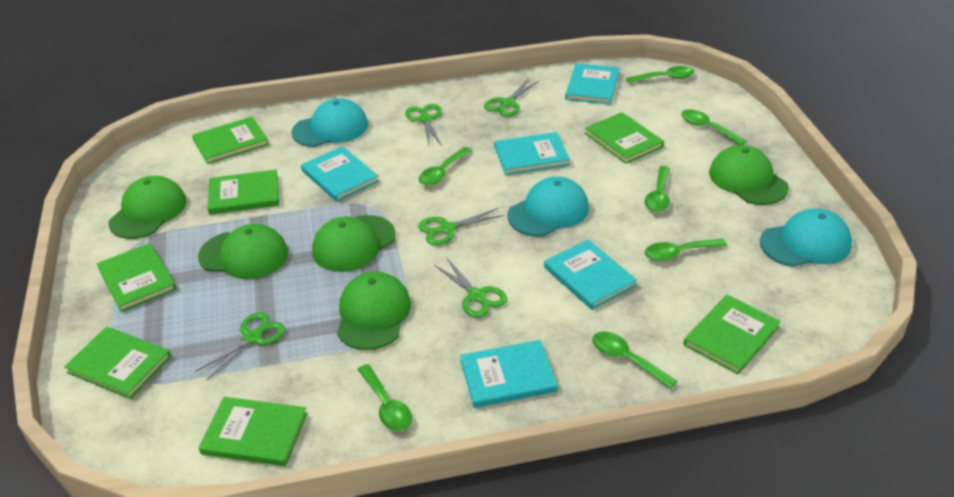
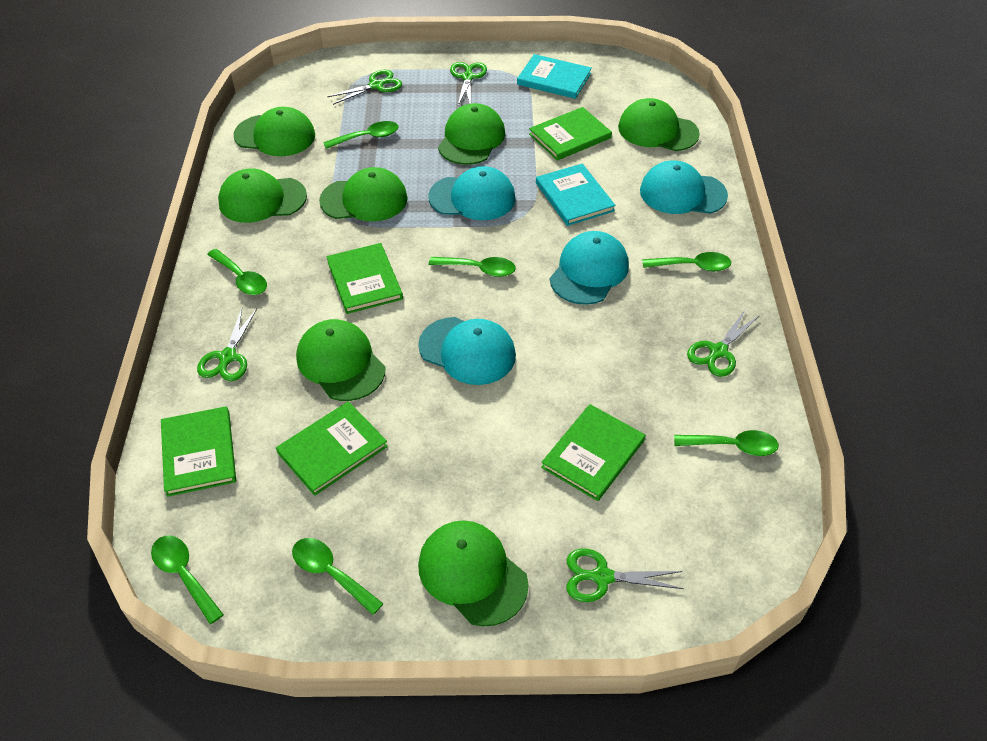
green book: 7 -> 5
green cap: 5 -> 7
turquoise book: 5 -> 2
turquoise cap: 3 -> 4

